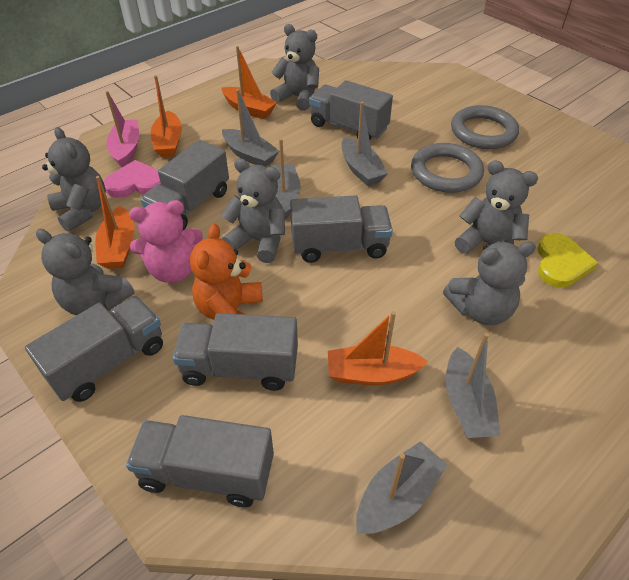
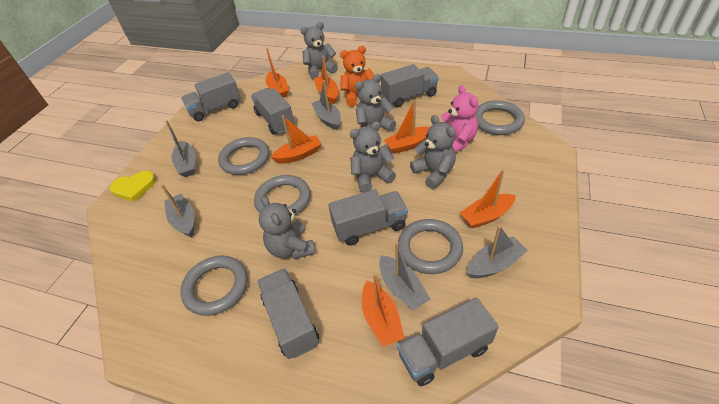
grey ring: 2 -> 5
grey teddy bear: 6 -> 5
orange boat: 4 -> 6
pink boat: 1 -> 0
pink heart: 1 -> 0

